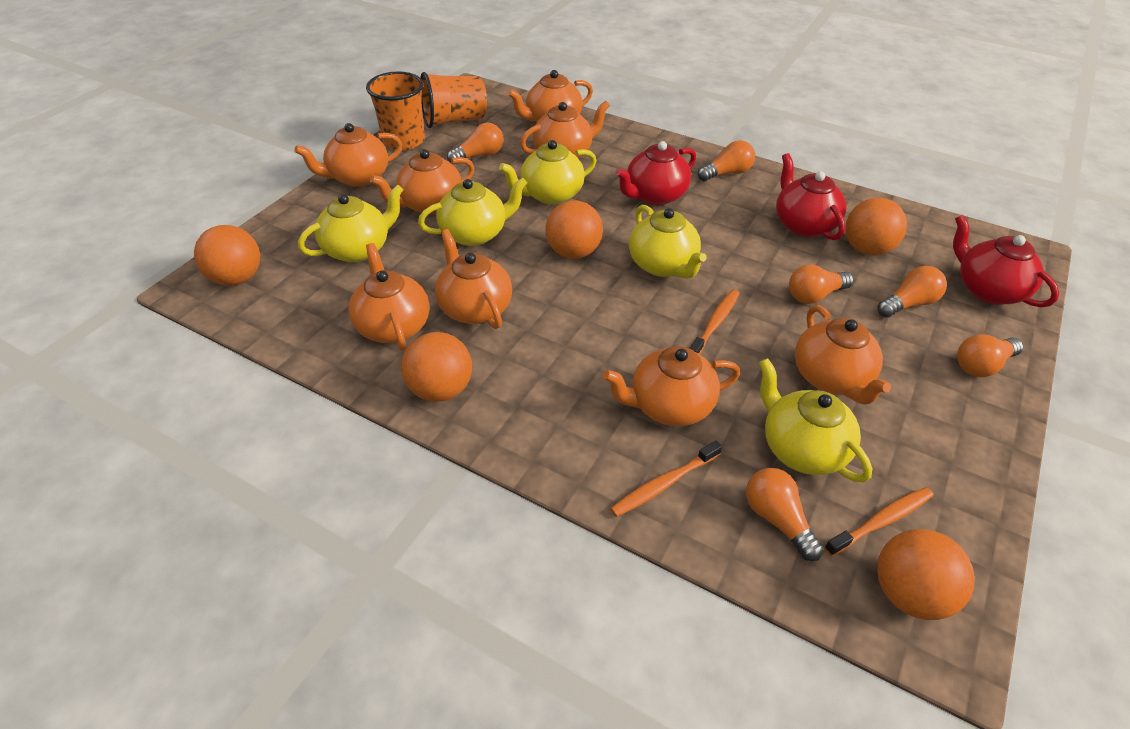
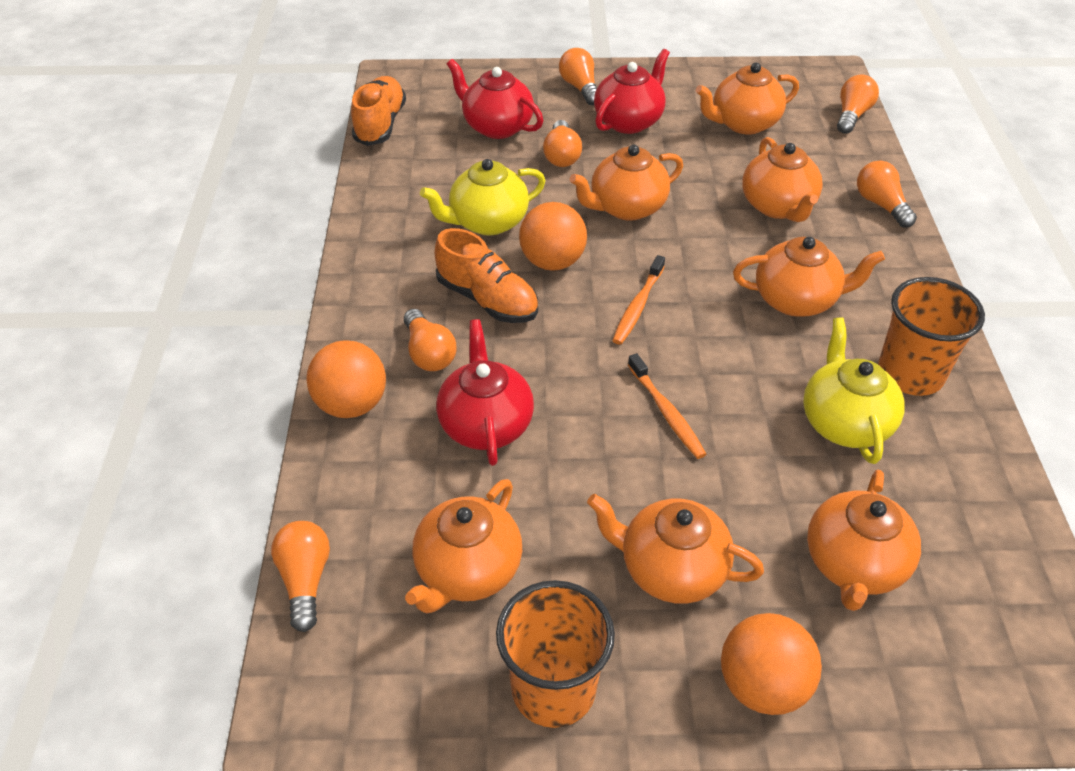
orange ball: 5 -> 3
orange shoe: 0 -> 2
orange teapot: 8 -> 7
orange toothbrush: 3 -> 2
yellow teapot: 5 -> 2

